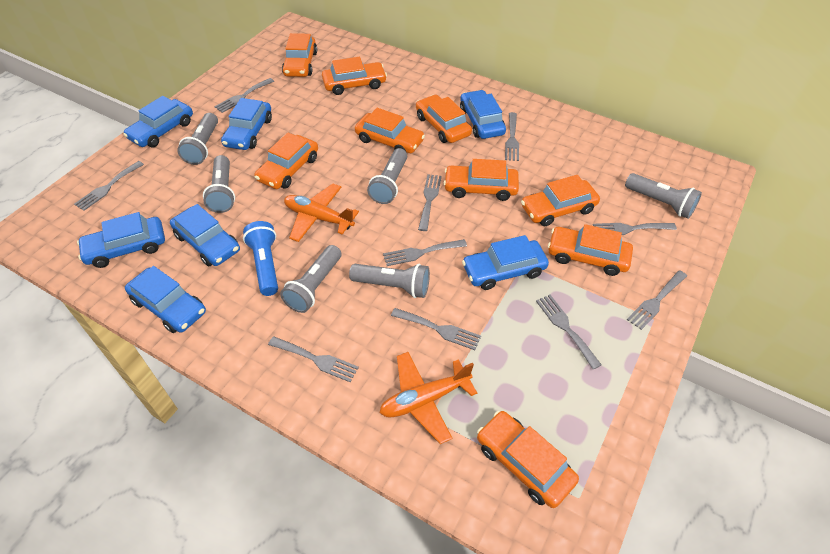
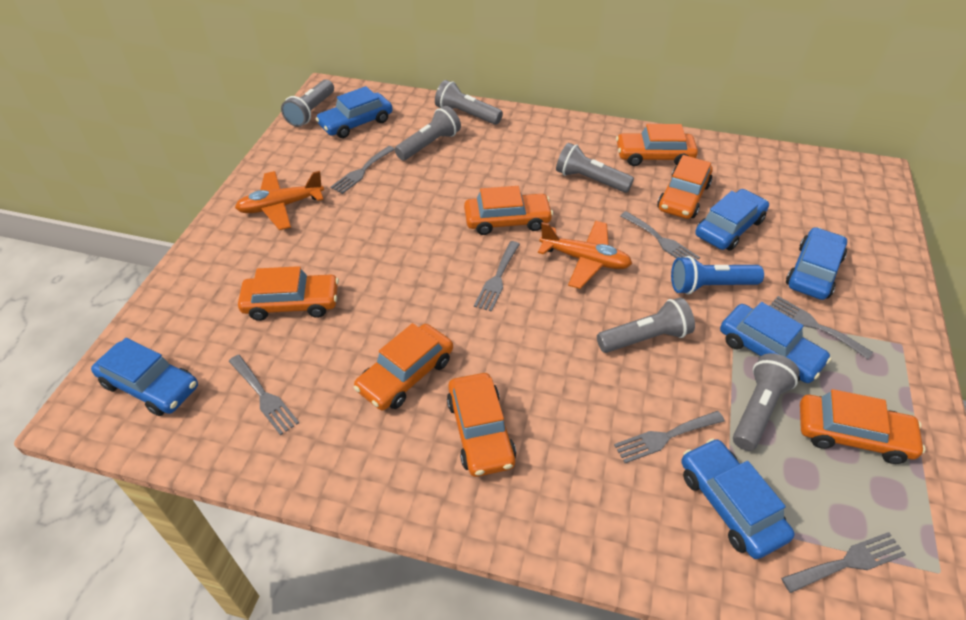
blue car: 7 -> 6
grey fork: 10 -> 7
orange car: 9 -> 7

